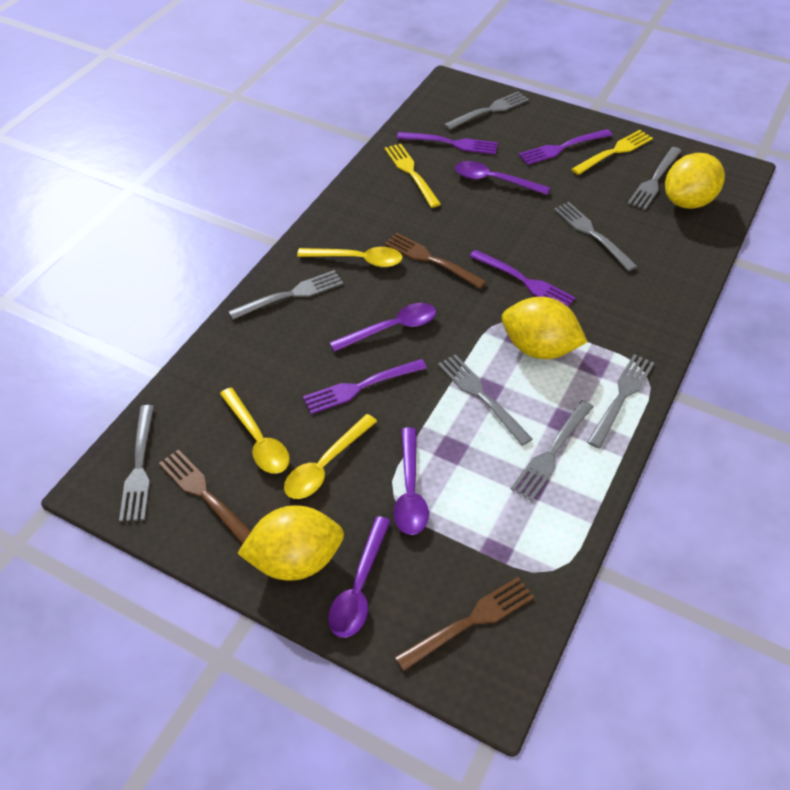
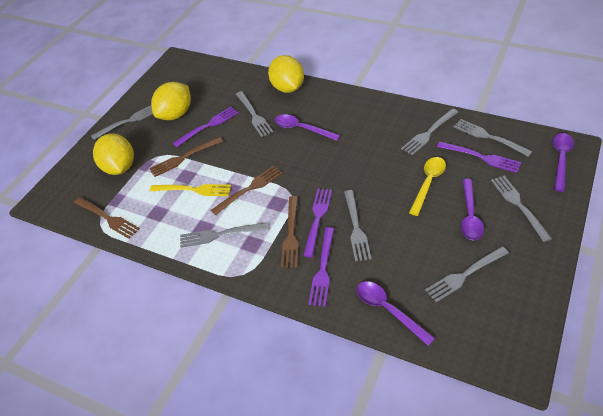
brown fork: 3 -> 4
yellow fork: 2 -> 1
yellow spoon: 3 -> 1

